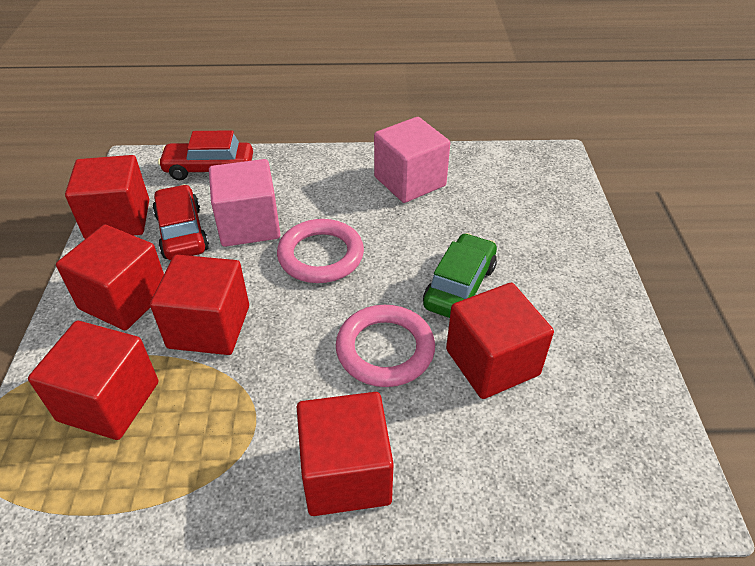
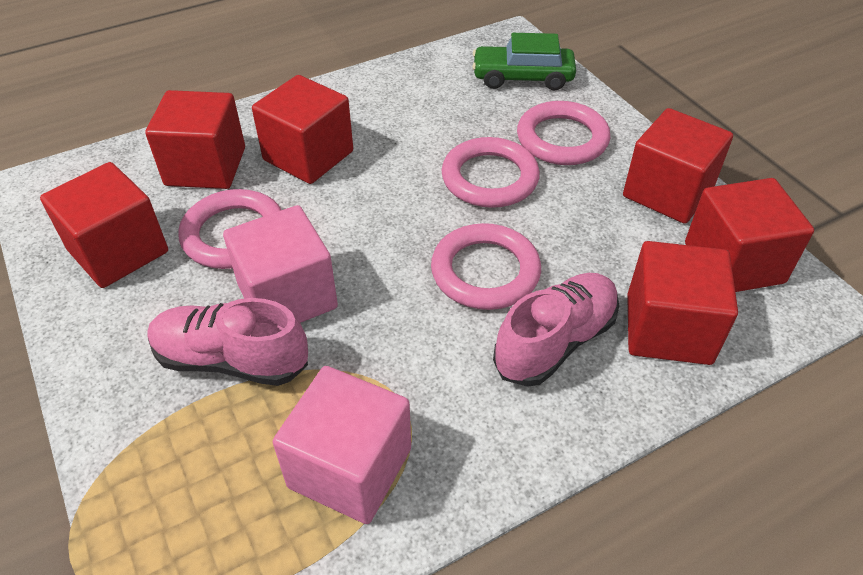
pink ring: 2 -> 4
pink shoe: 0 -> 2
red car: 2 -> 0

